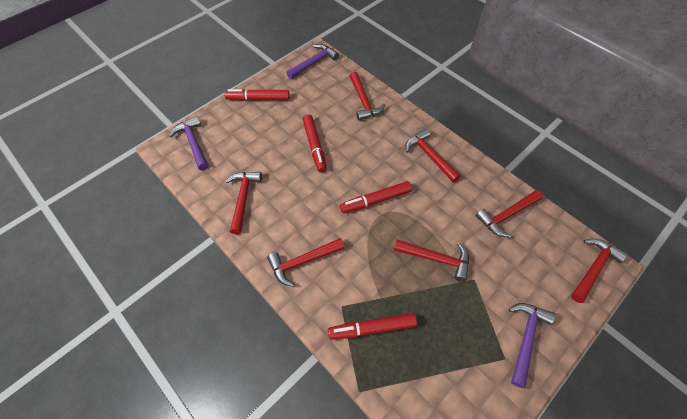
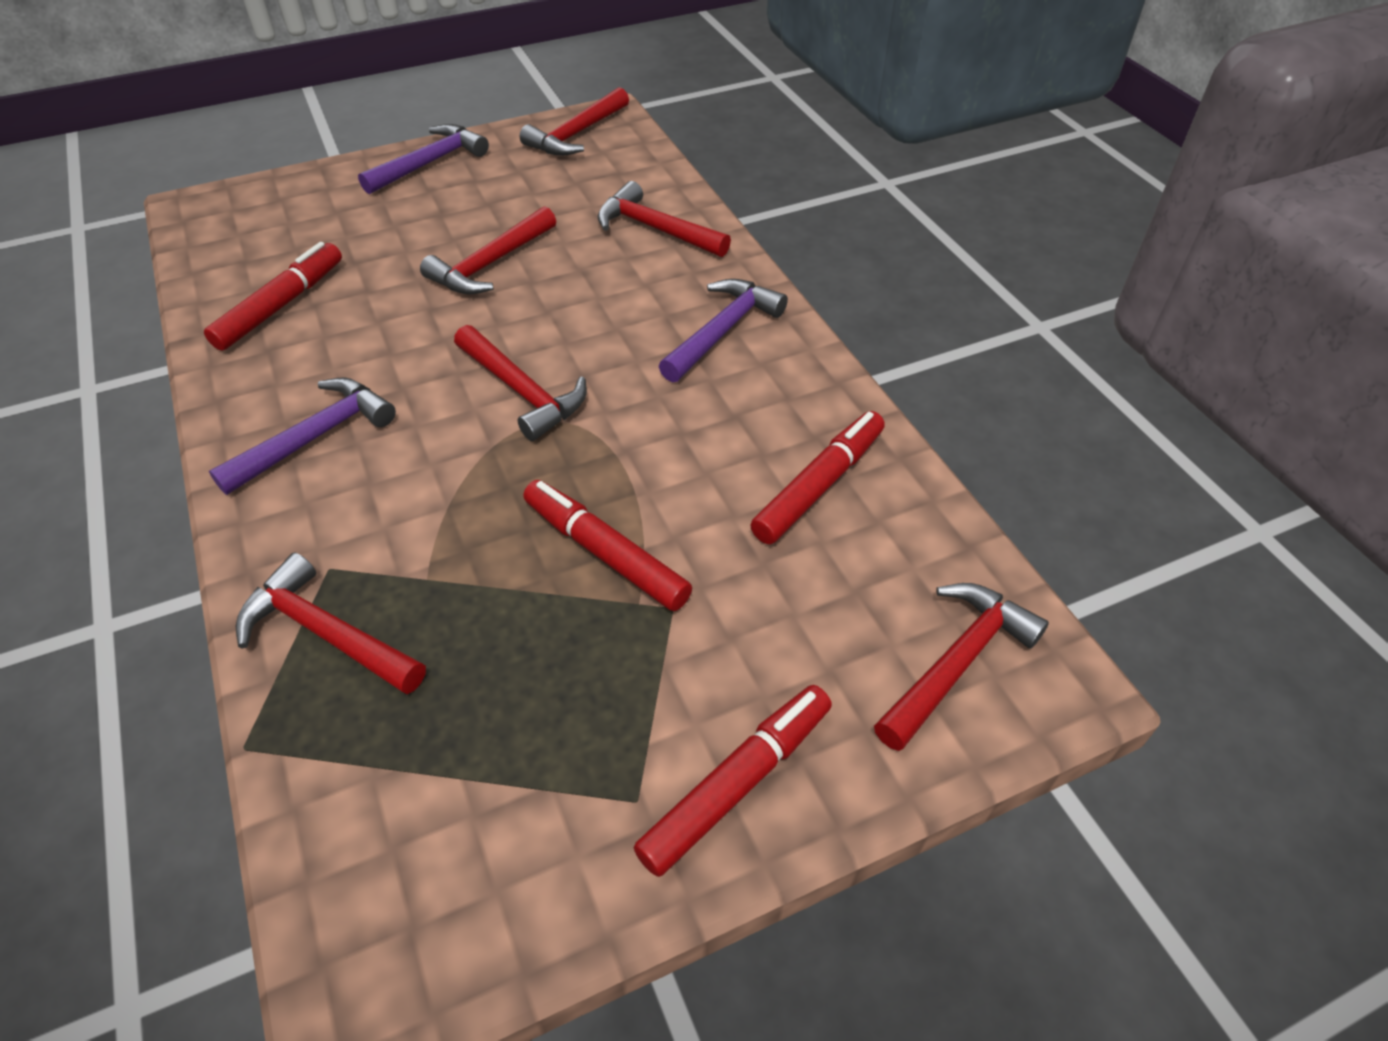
red hammer: 7 -> 6

